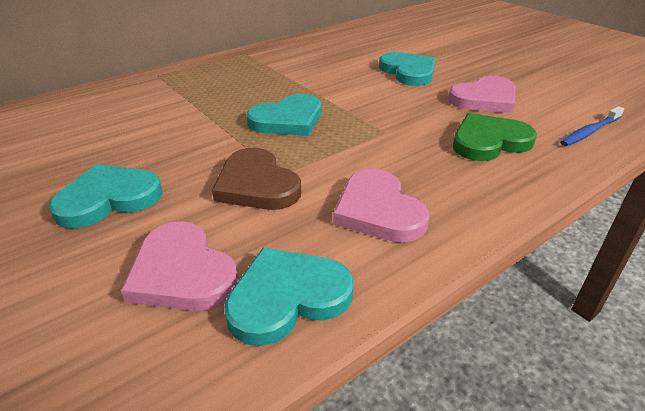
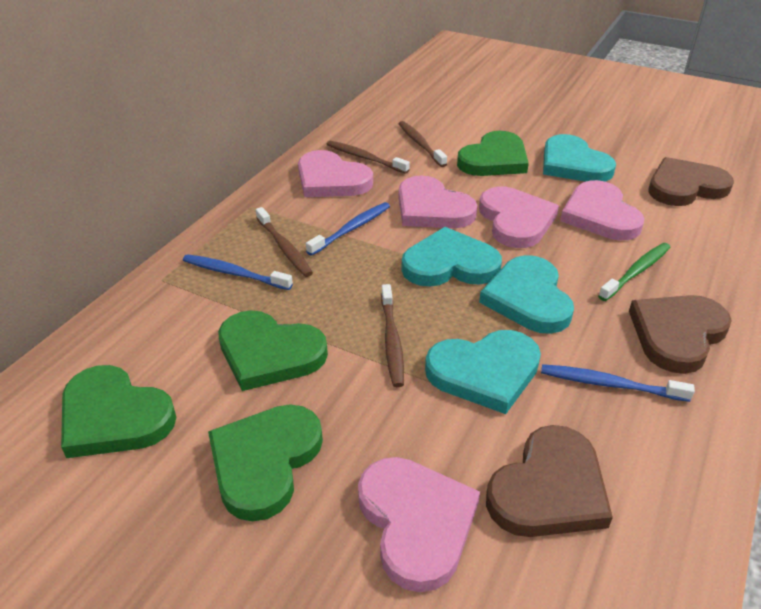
blue toothbrush: 1 -> 3
brown heart: 1 -> 3
brown toothbrush: 0 -> 4
green heart: 1 -> 4
green toothbrush: 0 -> 1
pink heart: 3 -> 5

